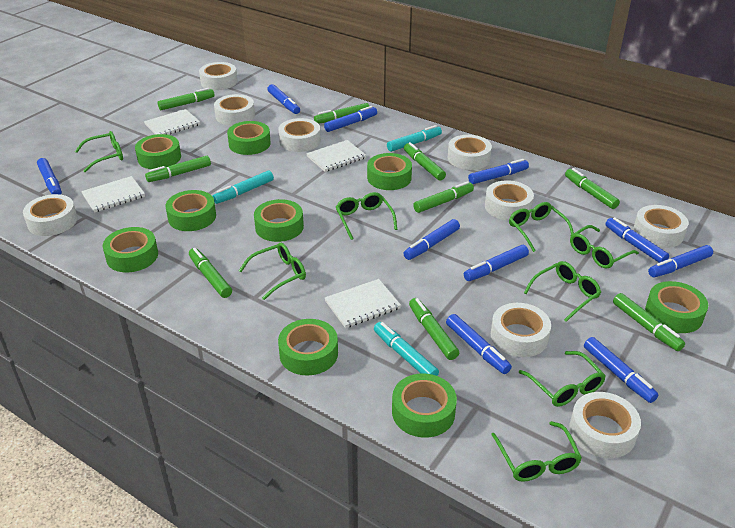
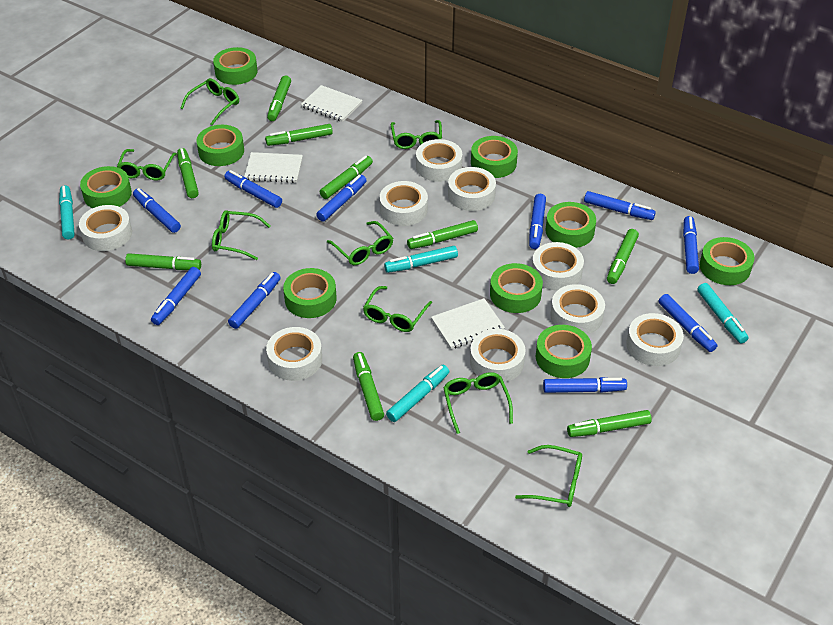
turquoise marker: 3 -> 4
white notebook: 4 -> 3

